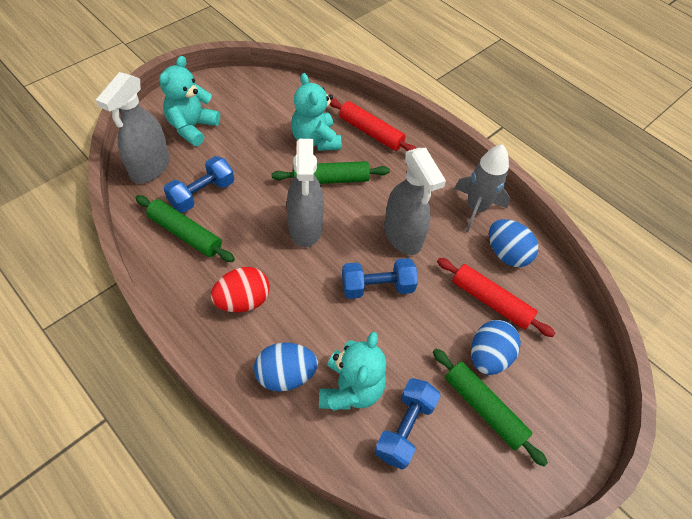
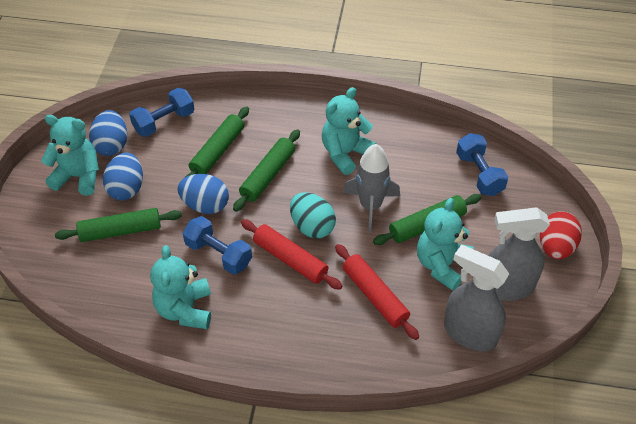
green rolling pin: 3 -> 4
grey spray bottle: 3 -> 2
turquoise egg: 0 -> 1
turquoise teddy bear: 3 -> 4

